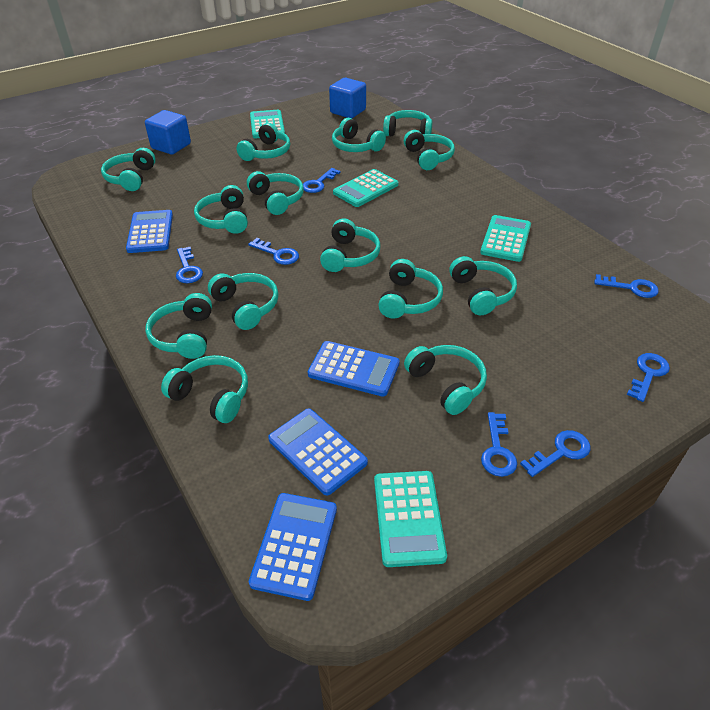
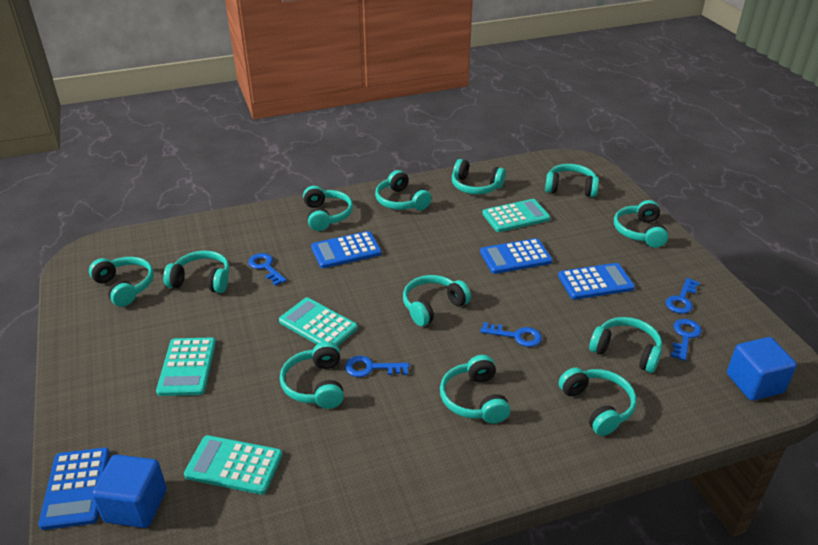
blue key: 7 -> 5
turquoise headphones: 14 -> 12

